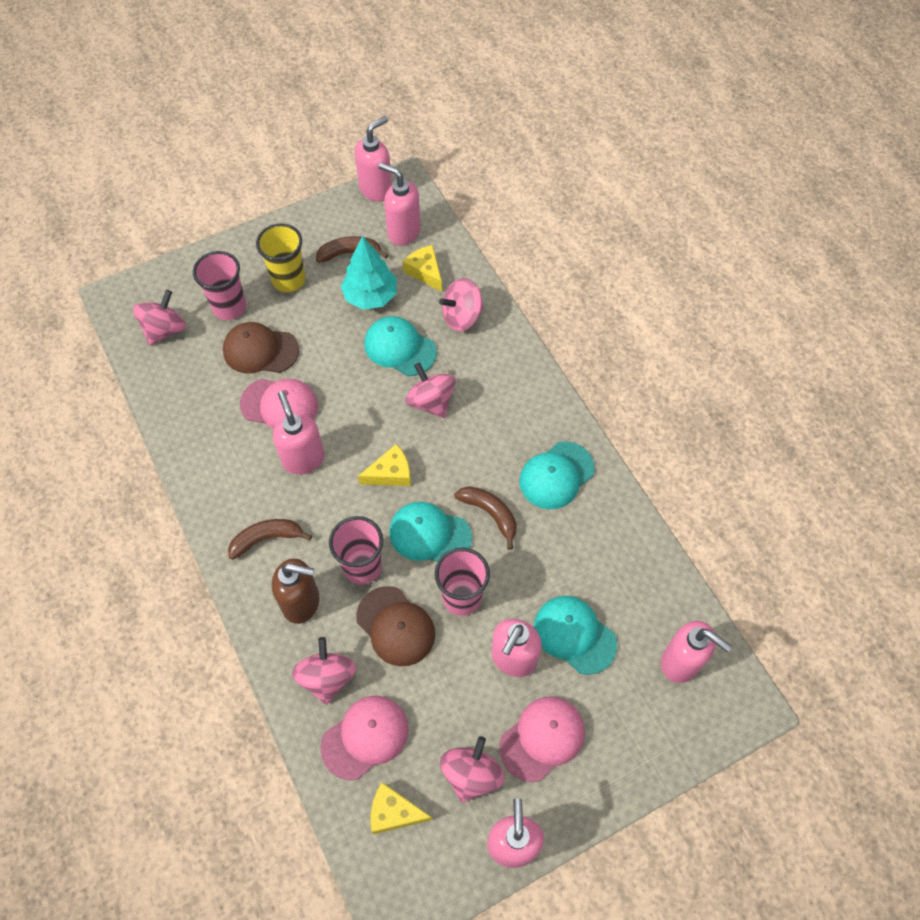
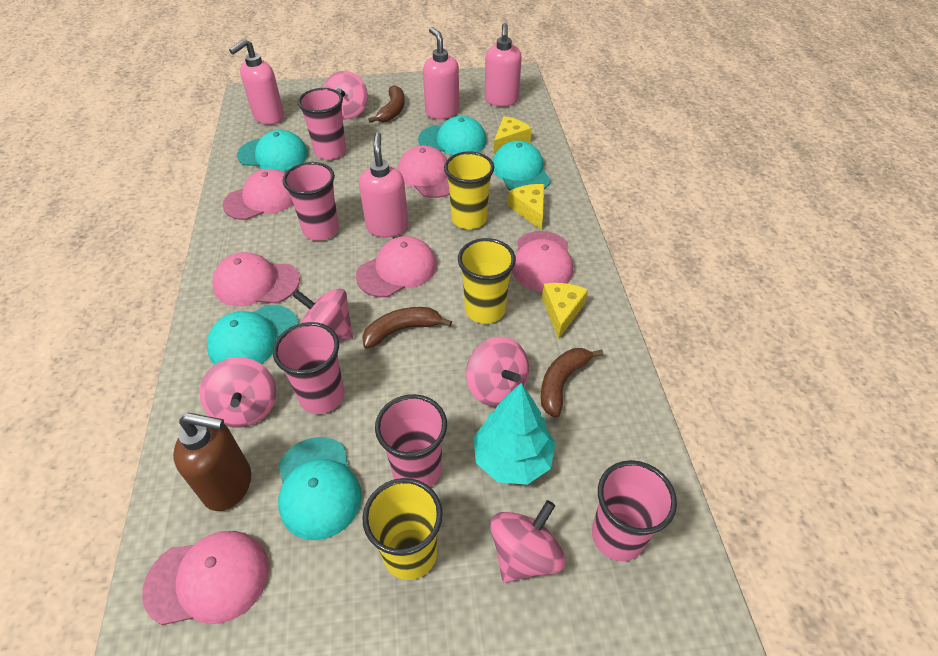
brown cap: 2 -> 0
pink cap: 3 -> 6
pink cup: 3 -> 5
pink soap dispenser: 6 -> 4
turquoise cap: 4 -> 5
yellow cup: 1 -> 3

